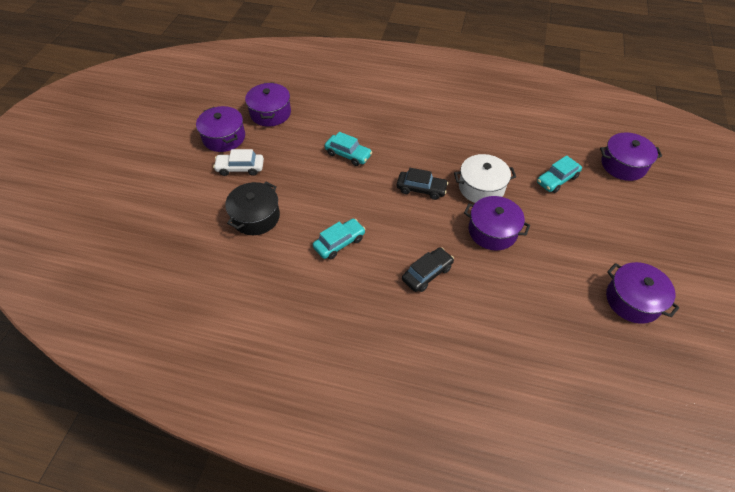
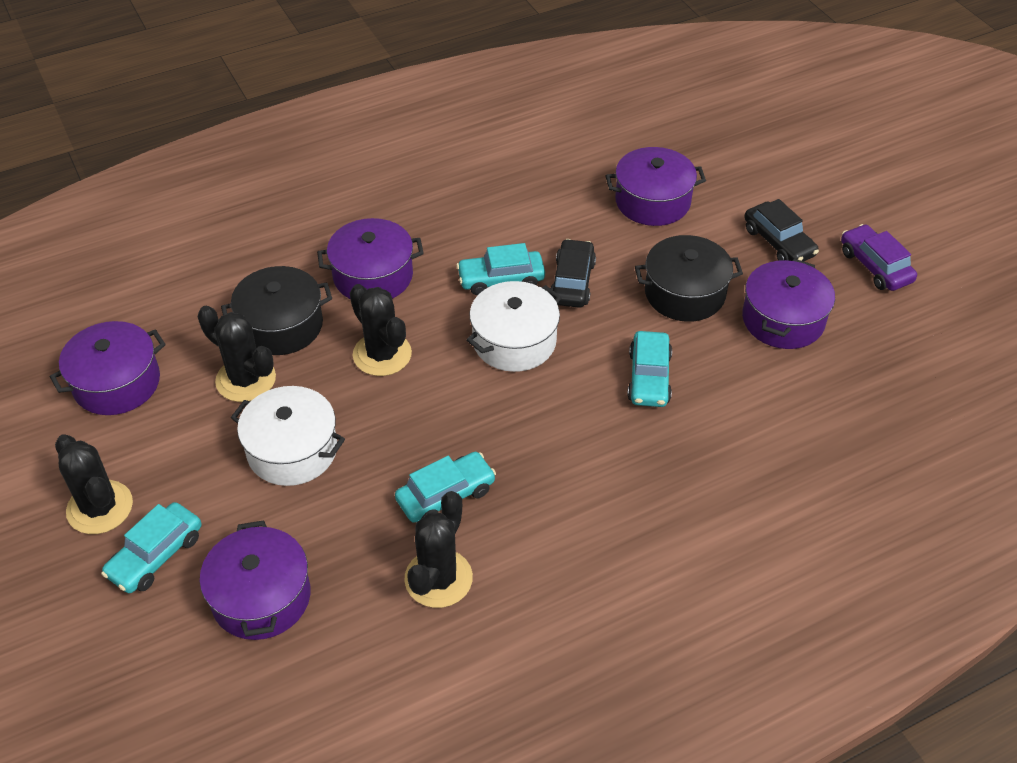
black cactus: 0 -> 4
black pot: 1 -> 2
purple car: 0 -> 1
turquoise car: 3 -> 4
white car: 1 -> 0
white pot: 1 -> 2

